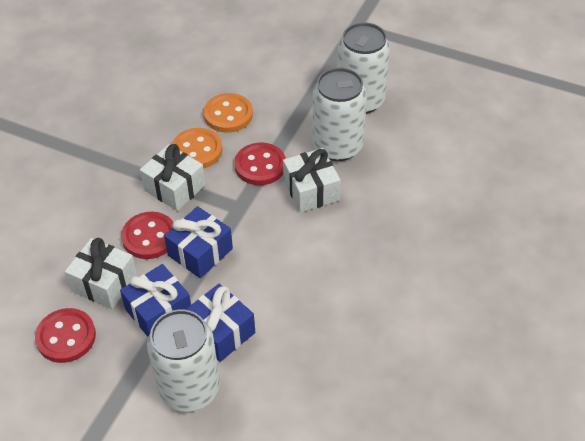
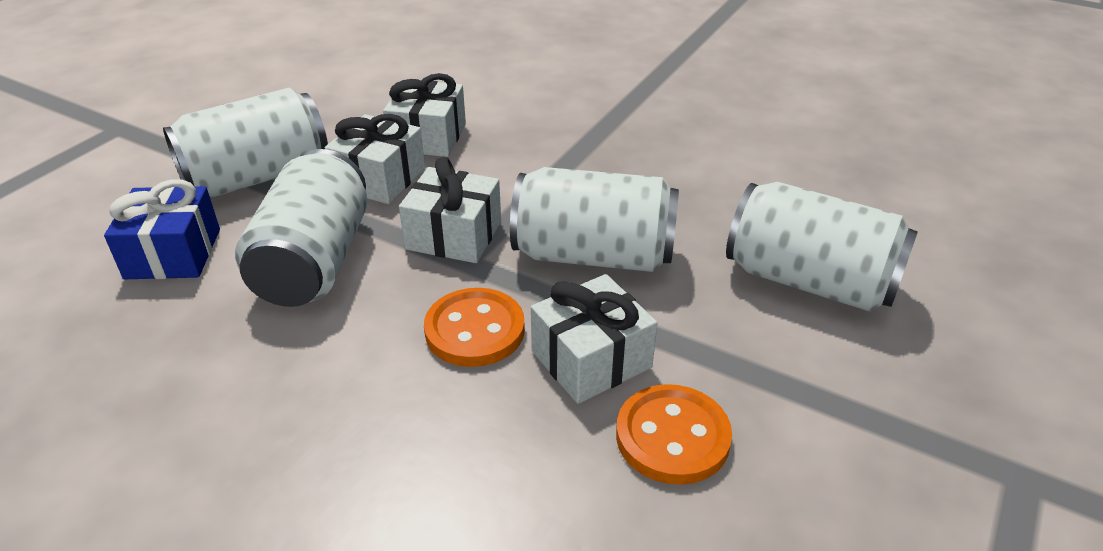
blue gift: 3 -> 1
red button: 3 -> 0
white can: 3 -> 4
white gift: 3 -> 4

